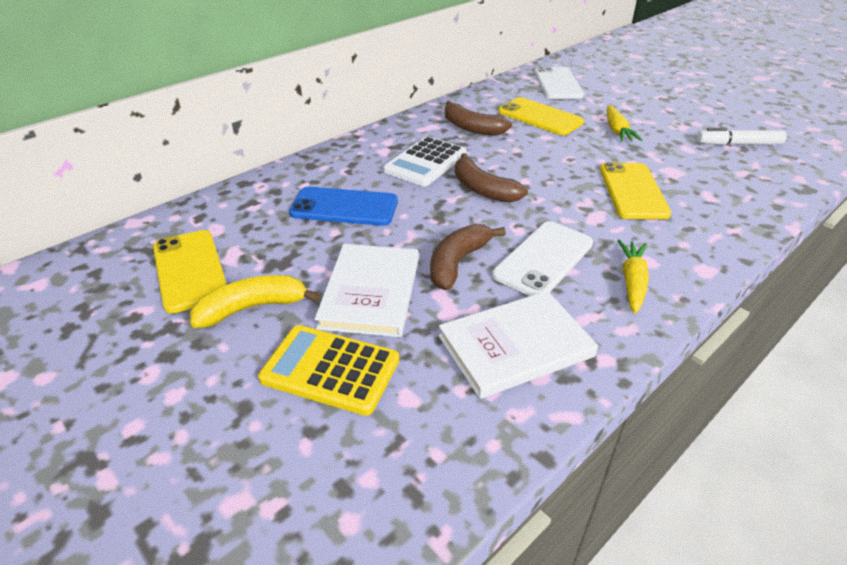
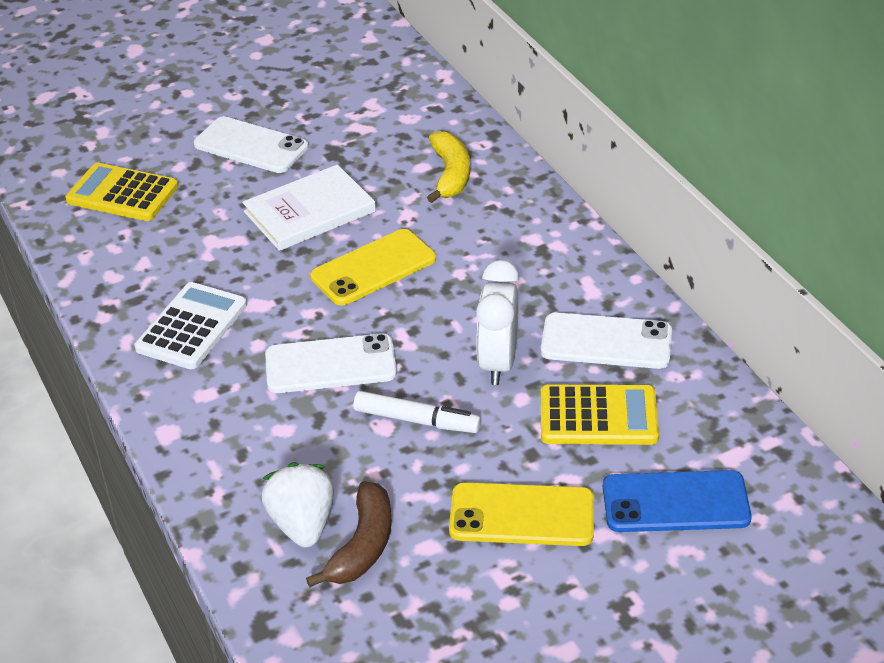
brown banana: 3 -> 1
white book: 2 -> 1
white clock: 0 -> 1
white phone: 2 -> 3
white strawberry: 0 -> 1
yellow calculator: 1 -> 2
yellow carrot: 2 -> 0
yellow phone: 3 -> 2

